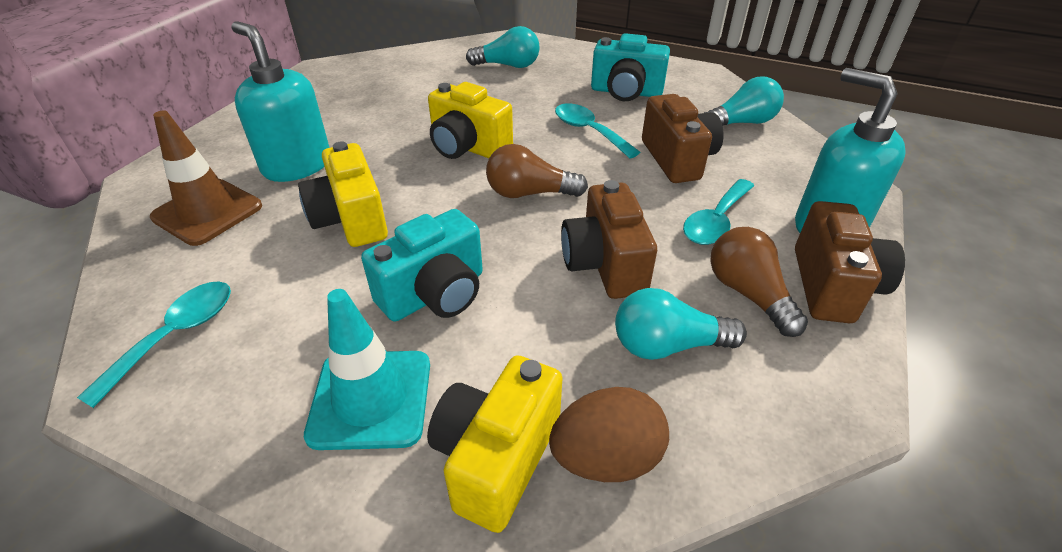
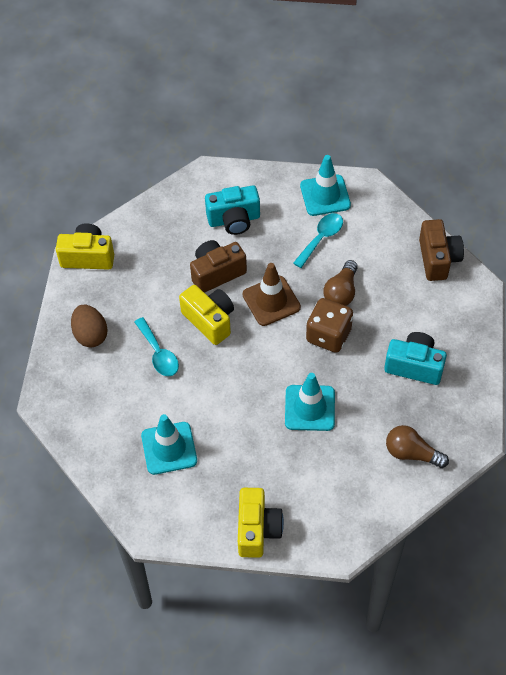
brown camera: 3 -> 2
brown dice: 0 -> 1
turquoise light bulb: 3 -> 0
turquoise soap dispenser: 2 -> 0
turquoise spoon: 3 -> 2
turquoise traffic cone: 1 -> 3

